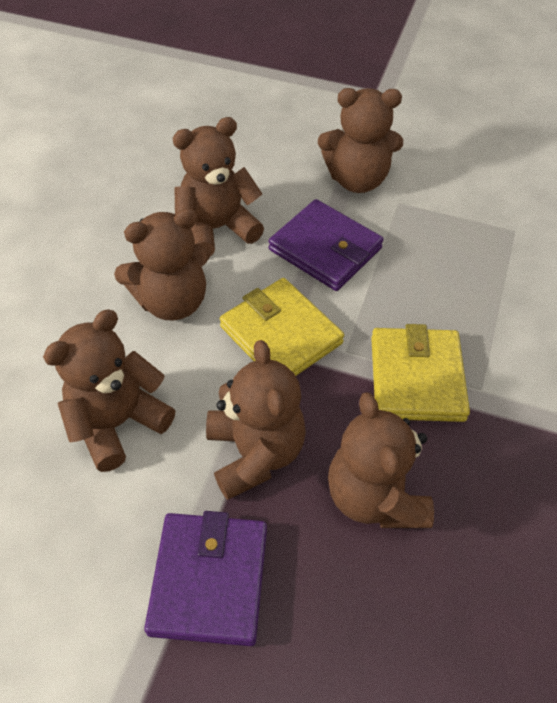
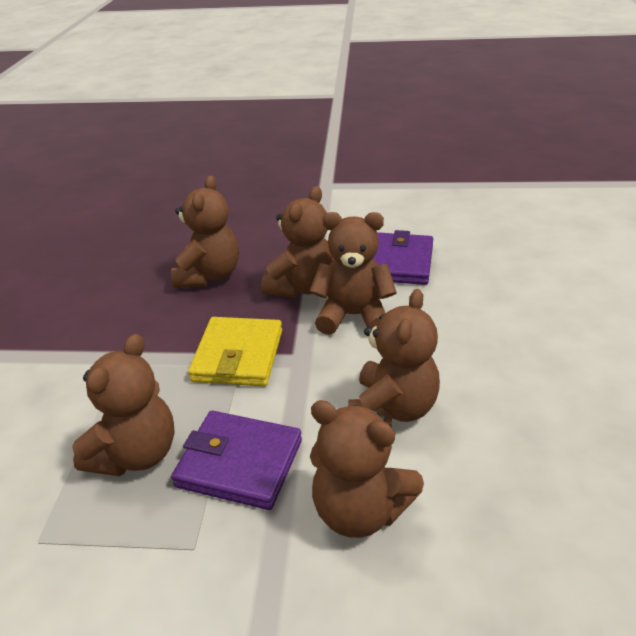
yellow wallet: 2 -> 1

